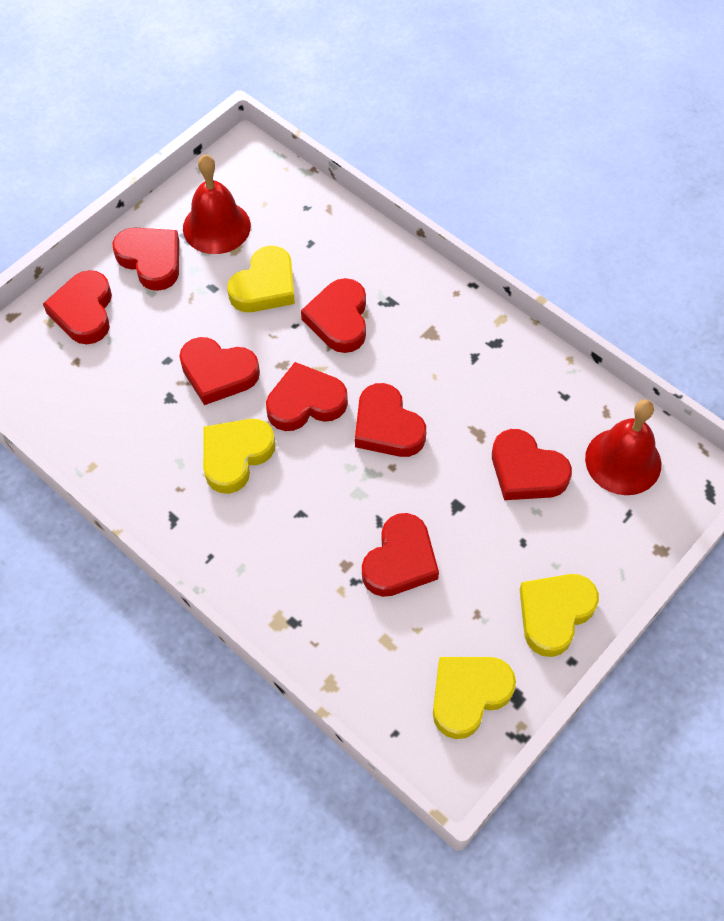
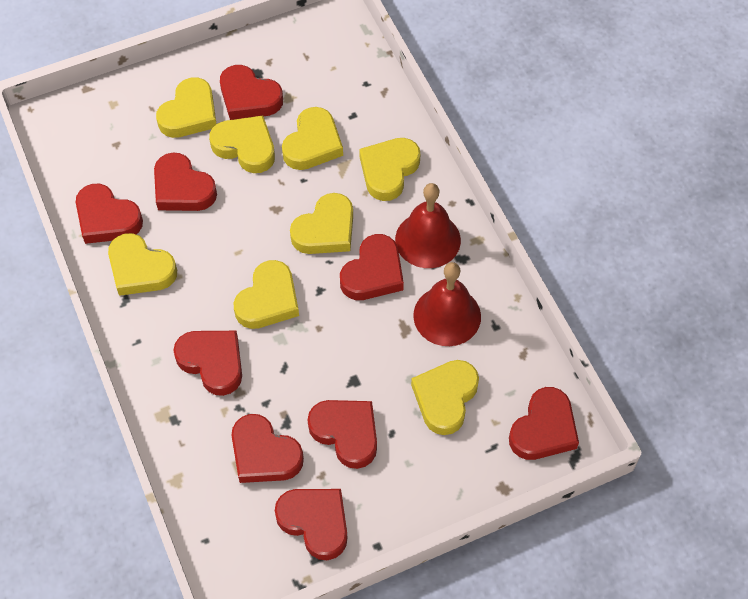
red heart: 8 -> 9
yellow heart: 4 -> 8

